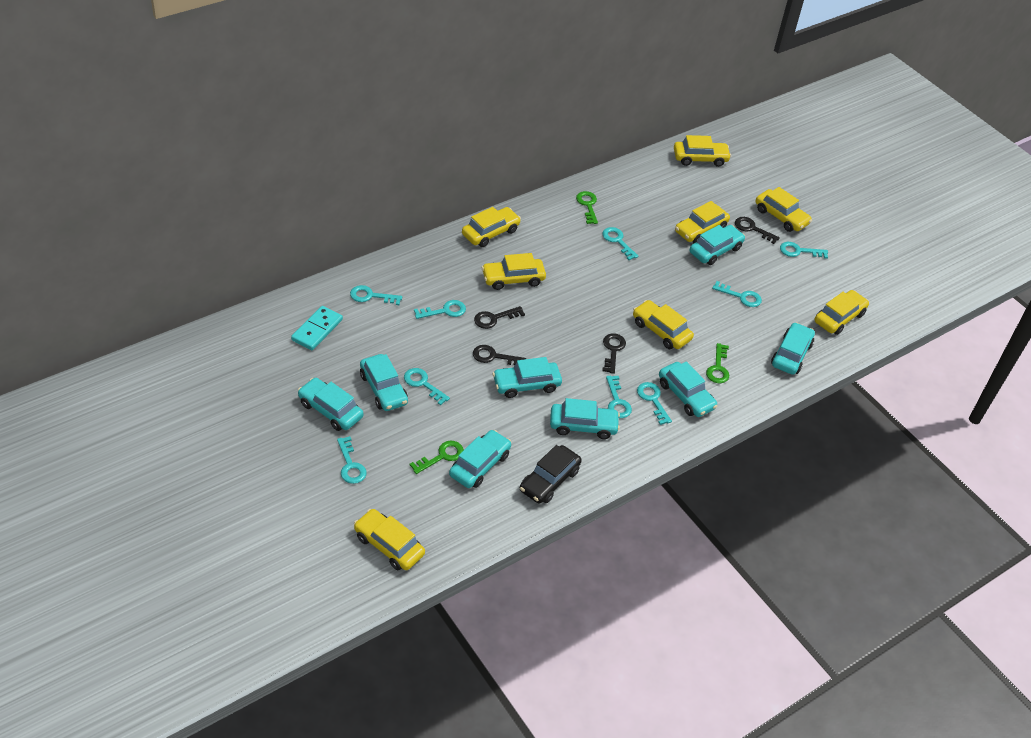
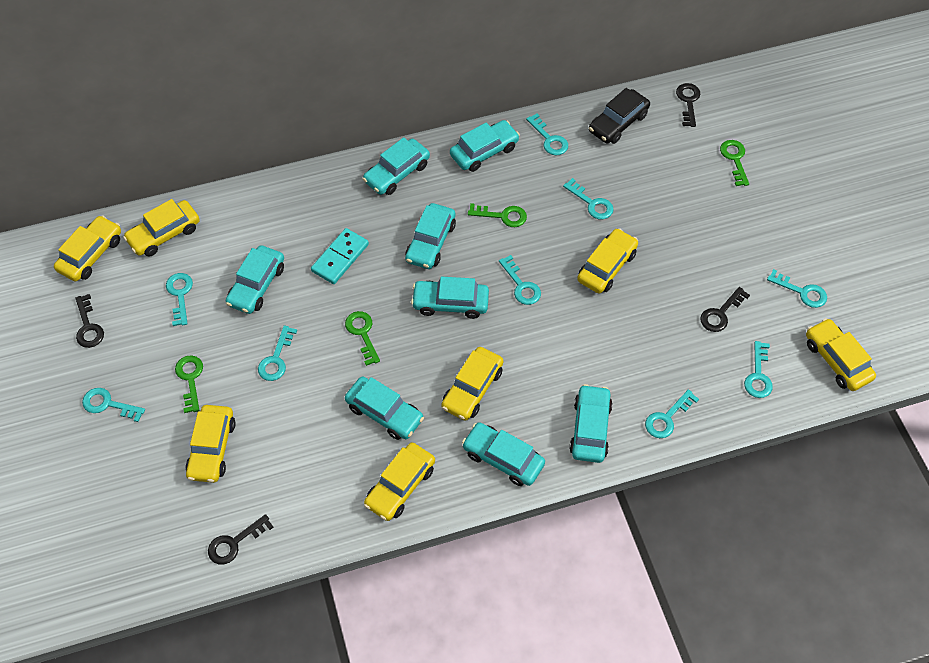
green key: 3 -> 4
yellow car: 8 -> 7

